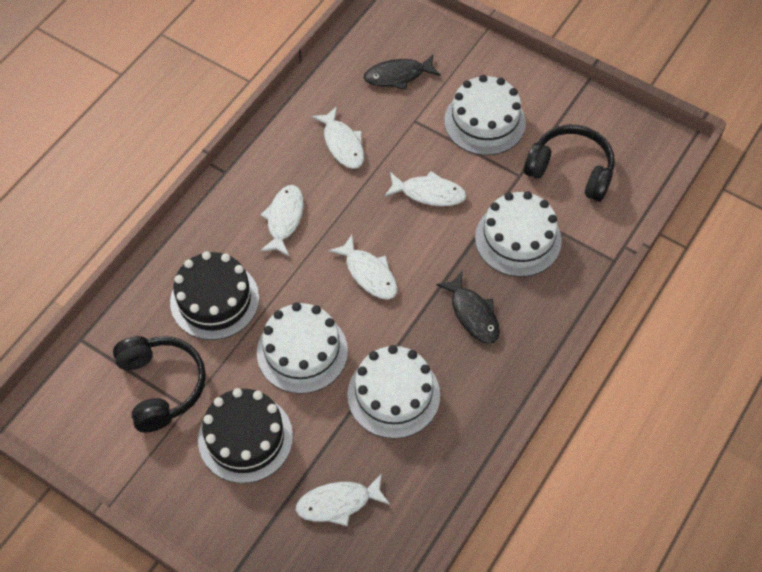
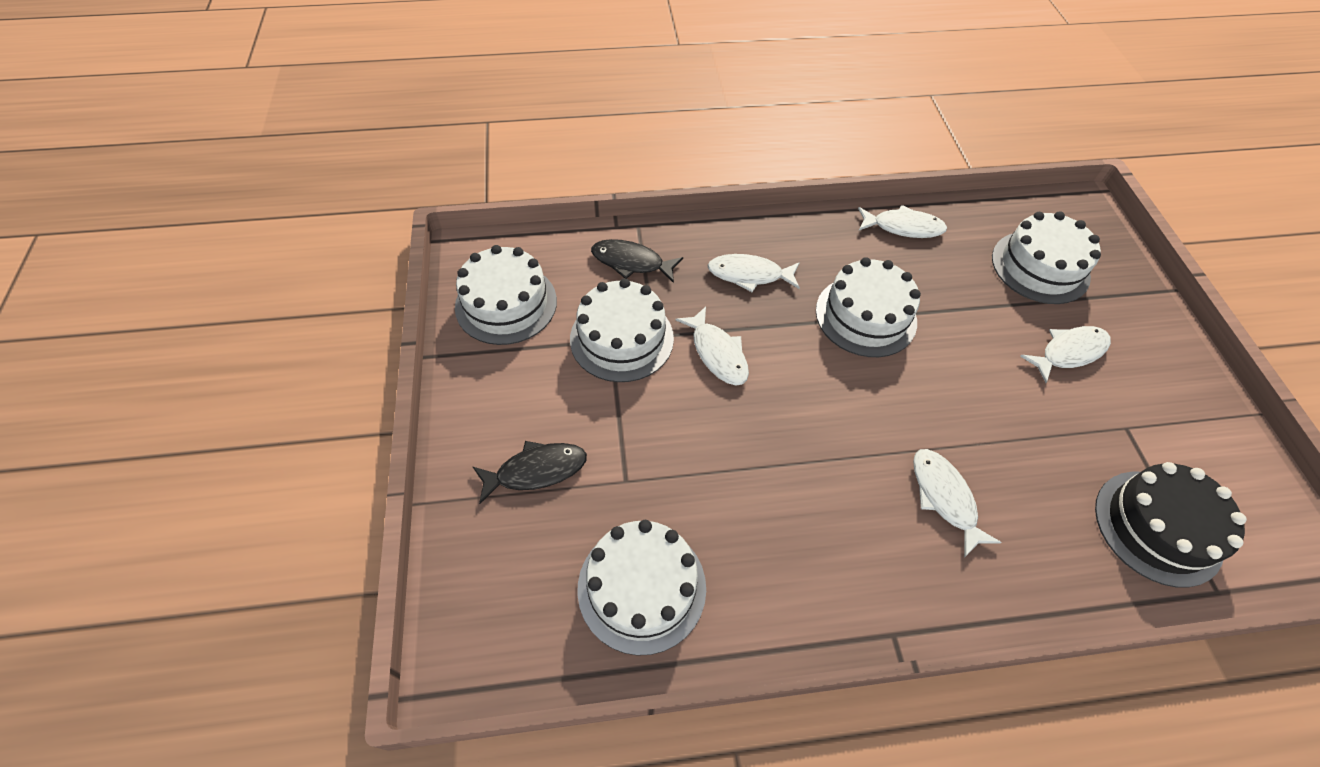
black cake: 2 -> 1
black headphones: 2 -> 0
white cake: 4 -> 5

